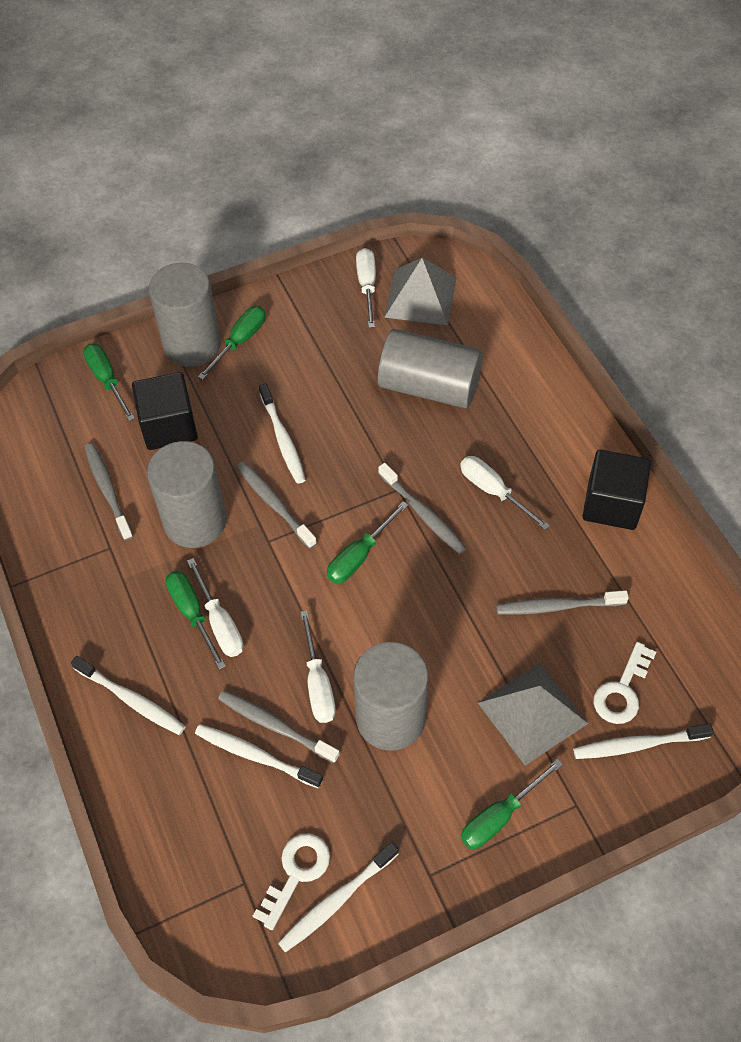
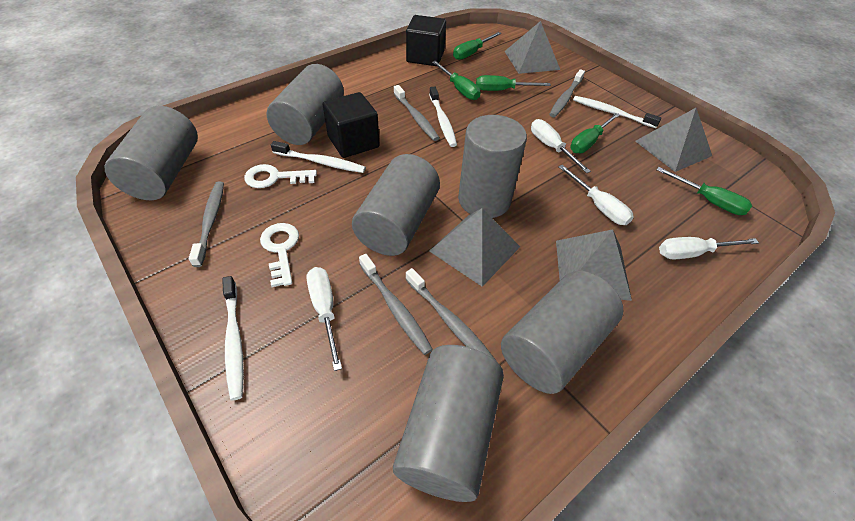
grey cylinder: 4 -> 6
grey pyramid: 2 -> 4
white toothbrush: 5 -> 4

